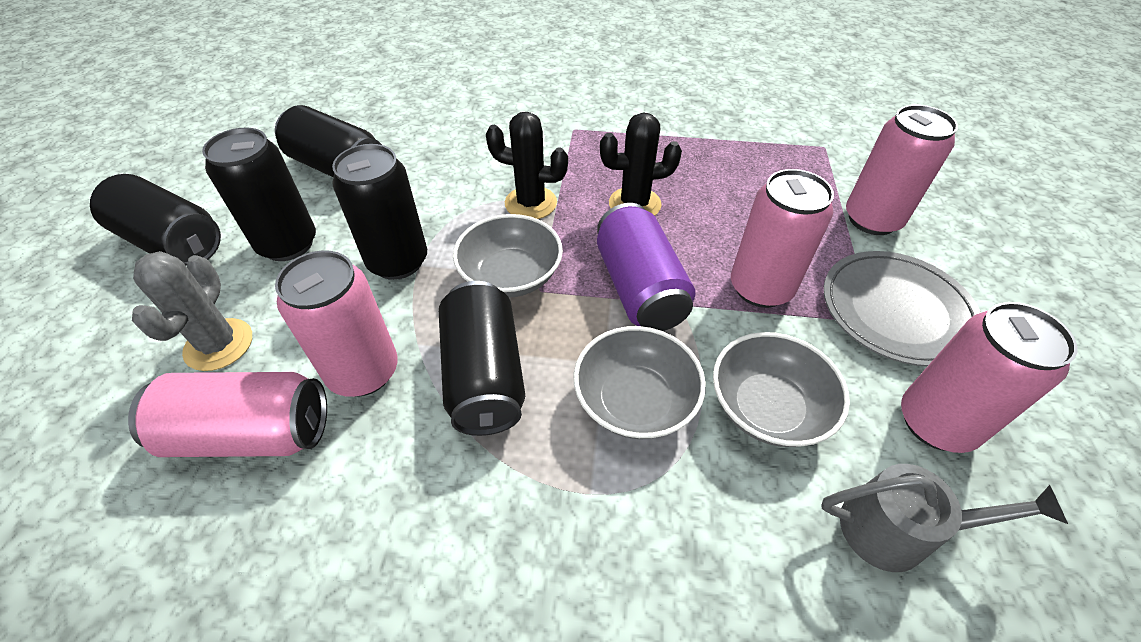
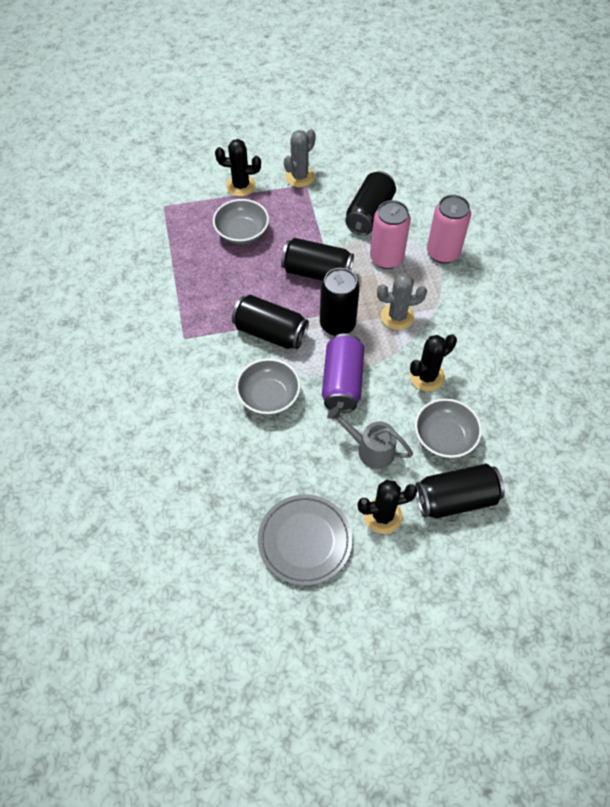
black cactus: 2 -> 3
grey cactus: 1 -> 2
pink can: 5 -> 2

